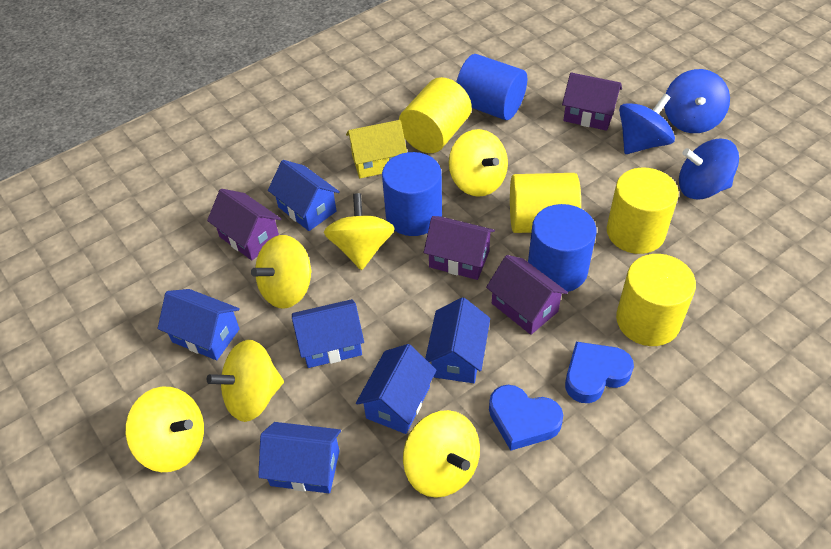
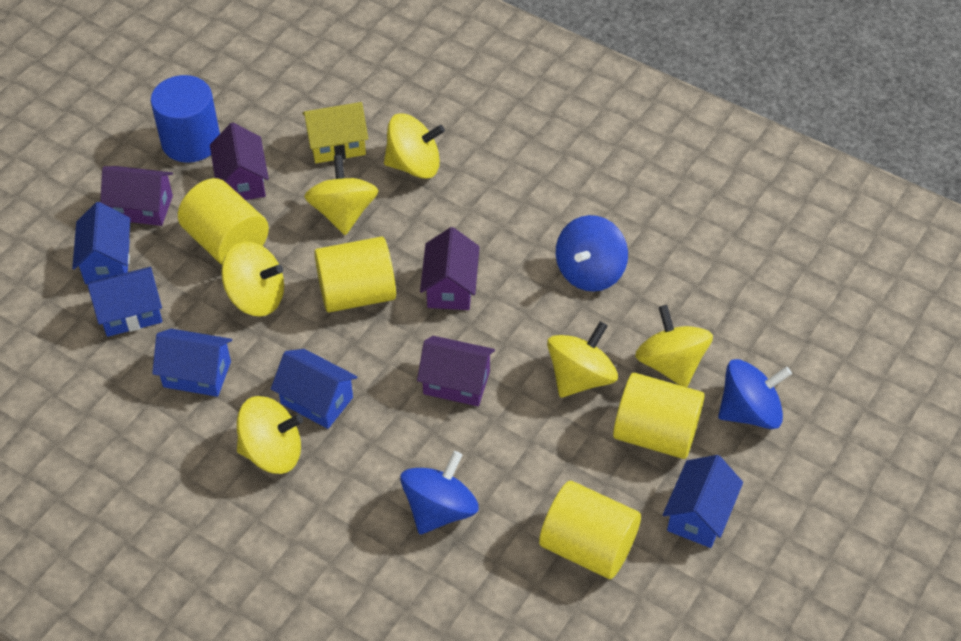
blue cylinder: 3 -> 1
blue heart: 2 -> 0
blue house: 6 -> 5

